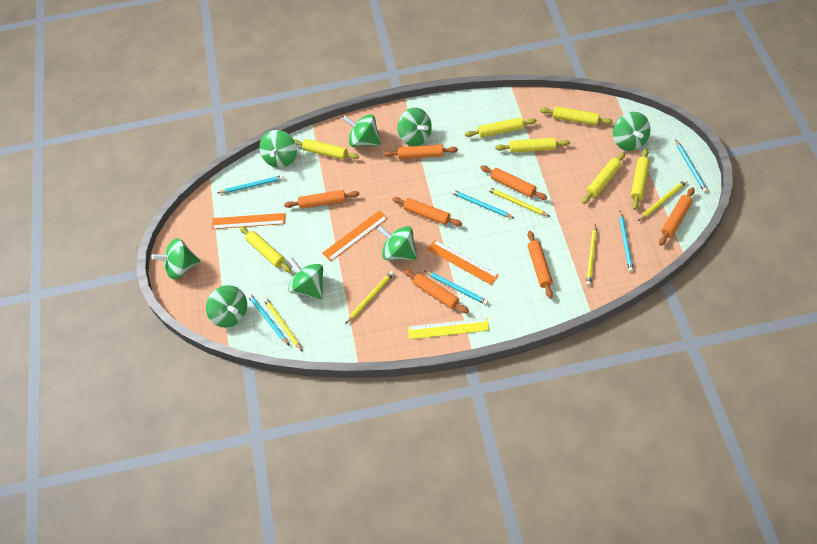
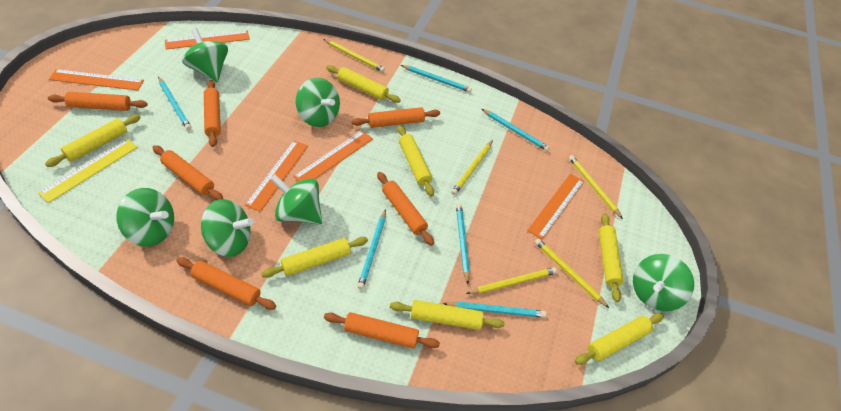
green spinning top: 8 -> 6
orange ruler: 3 -> 5

